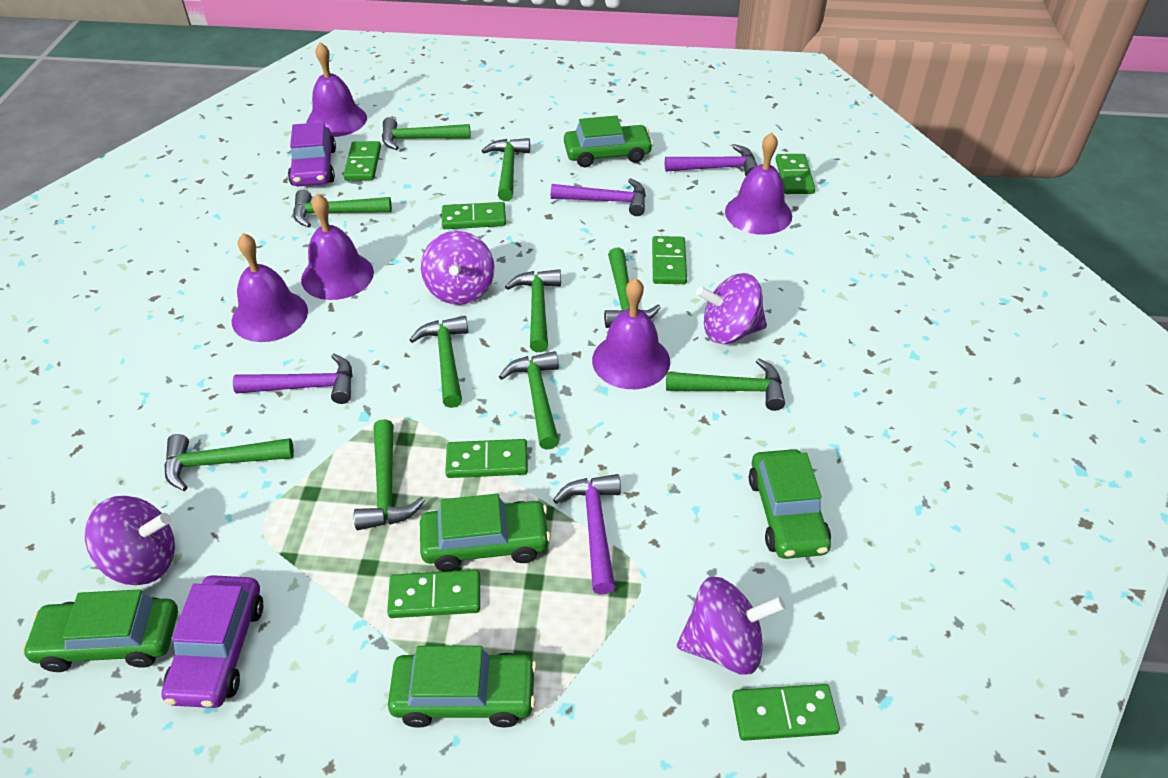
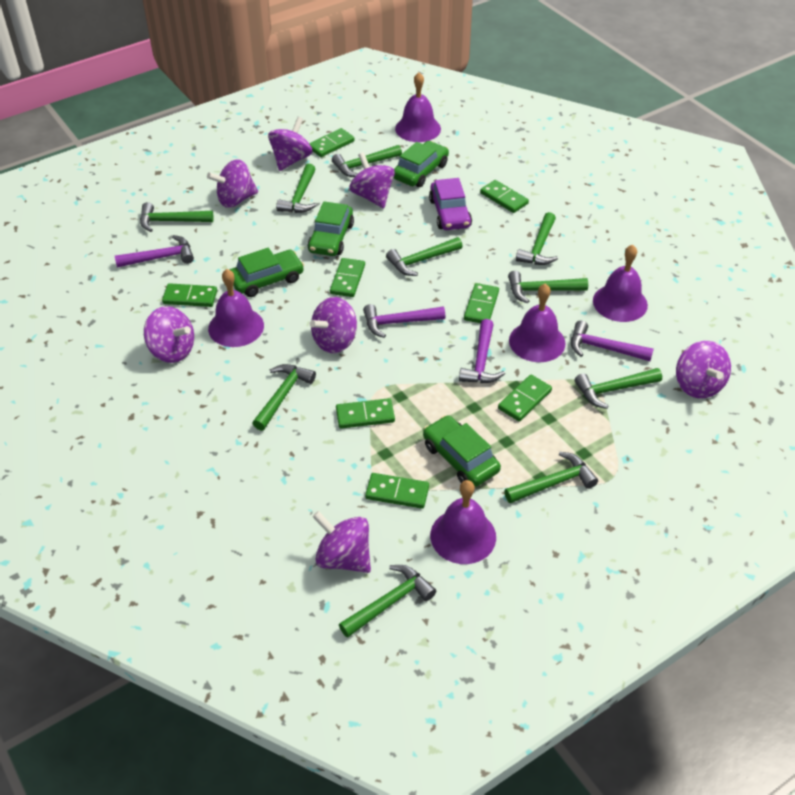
green car: 5 -> 4
green domino: 7 -> 8
purple car: 2 -> 1
purple spinning top: 4 -> 7

